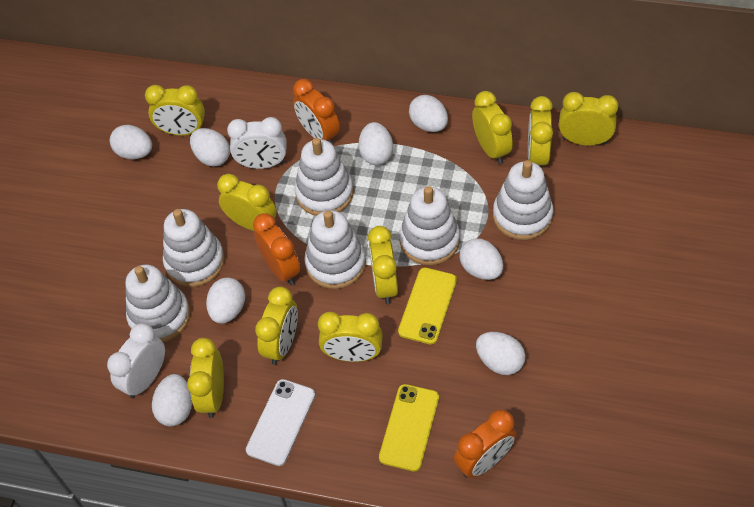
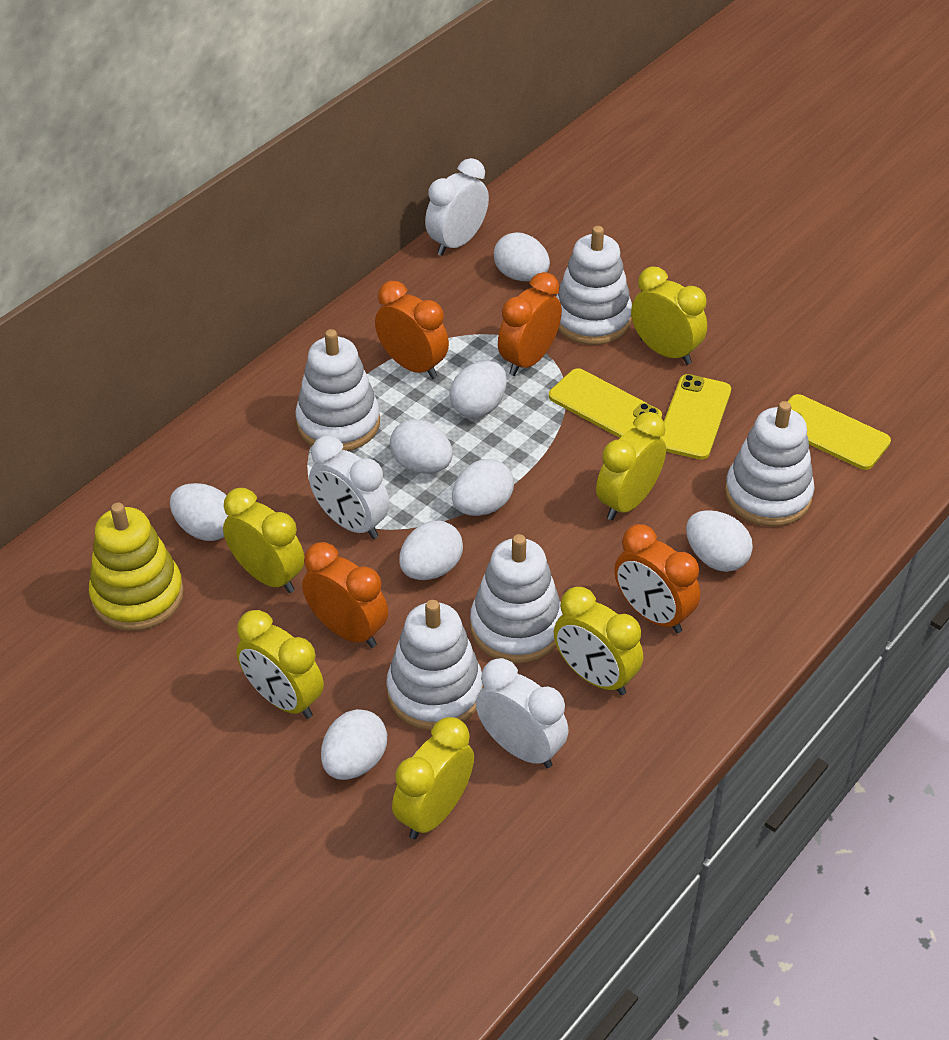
orange clock: 3 -> 4
white clock: 2 -> 3
white phone: 1 -> 0
white stacking toy: 6 -> 5
yellow clock: 9 -> 6
yellow phone: 2 -> 3
yellow stacking toy: 0 -> 1

